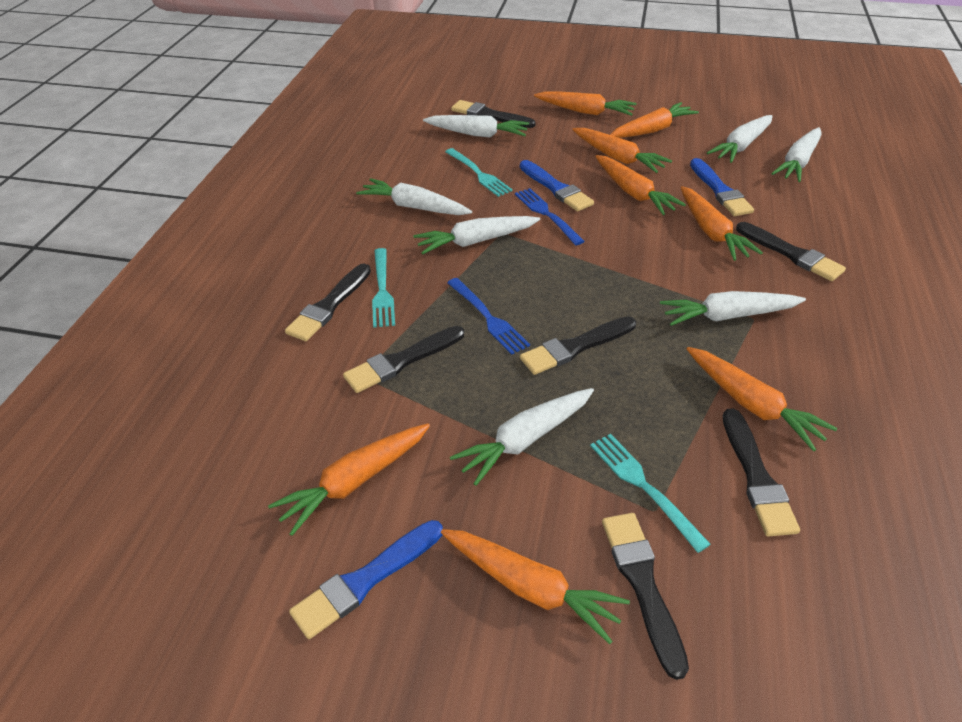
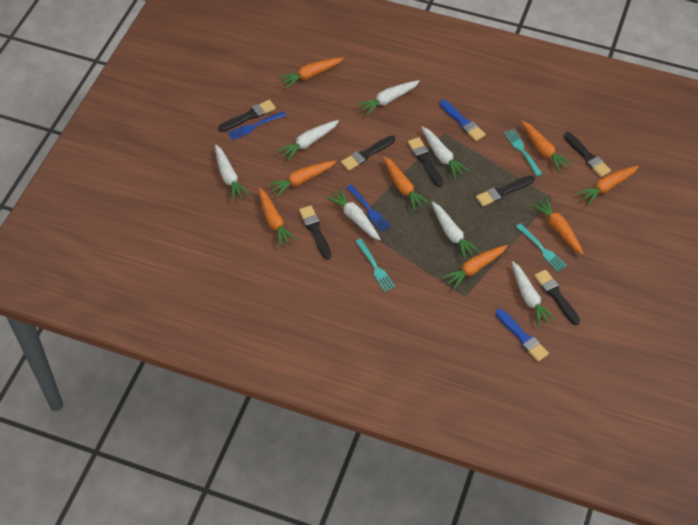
blue brush: 3 -> 2

